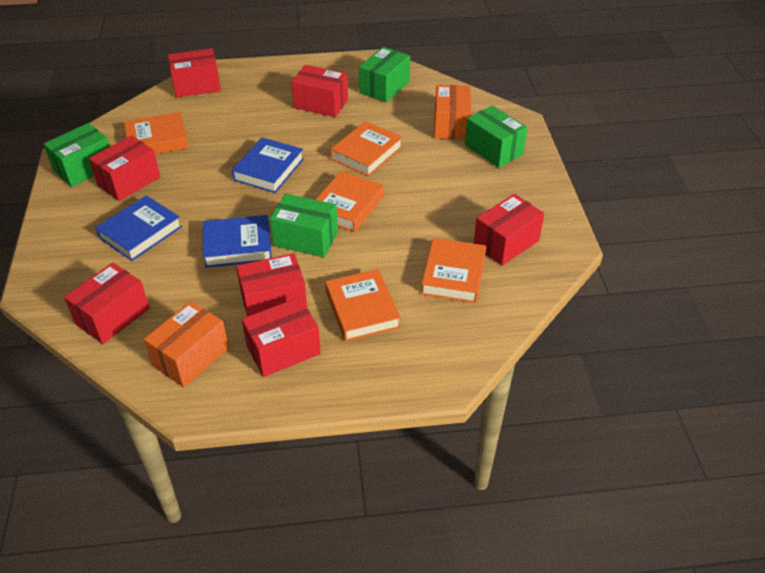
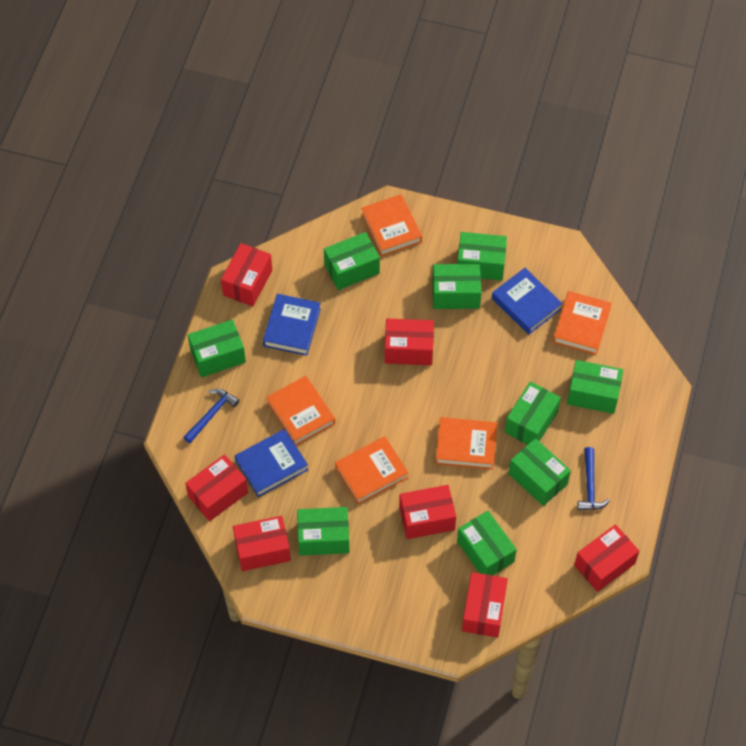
blue hammer: 0 -> 2
green box: 4 -> 9
orange box: 2 -> 0

